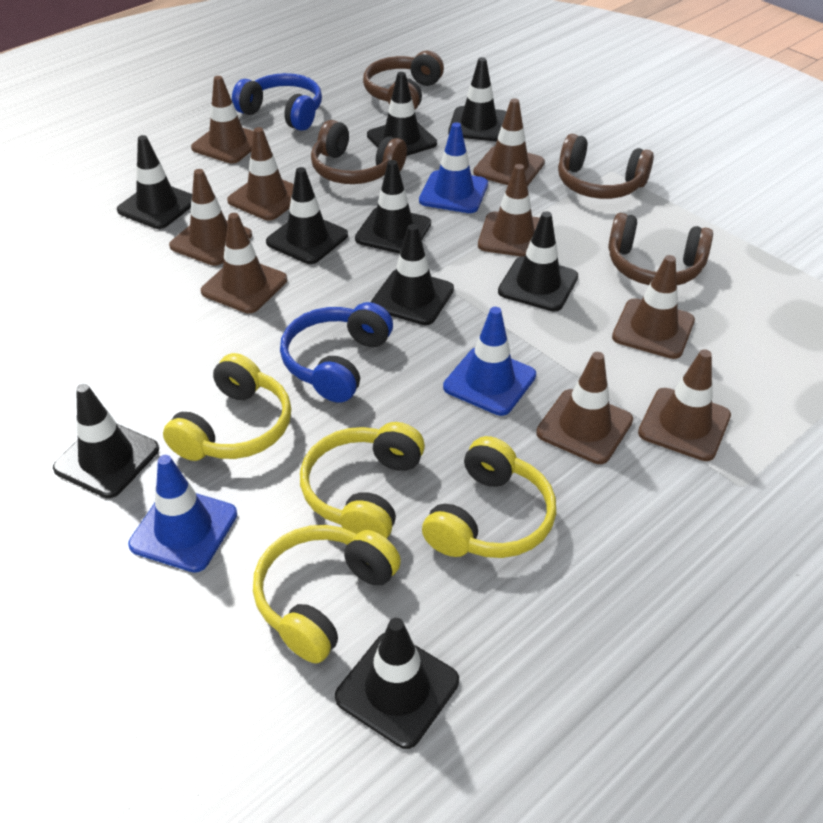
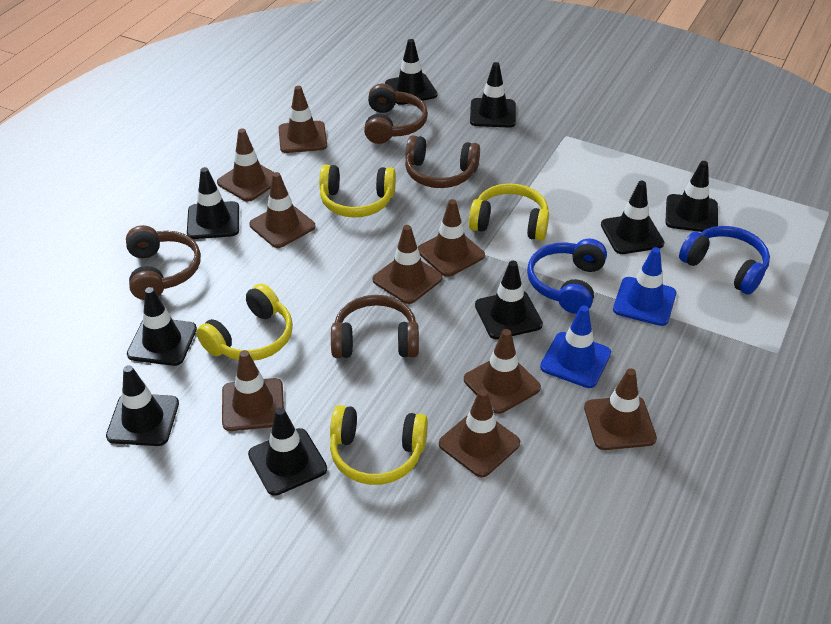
blue traffic cone: 3 -> 2

